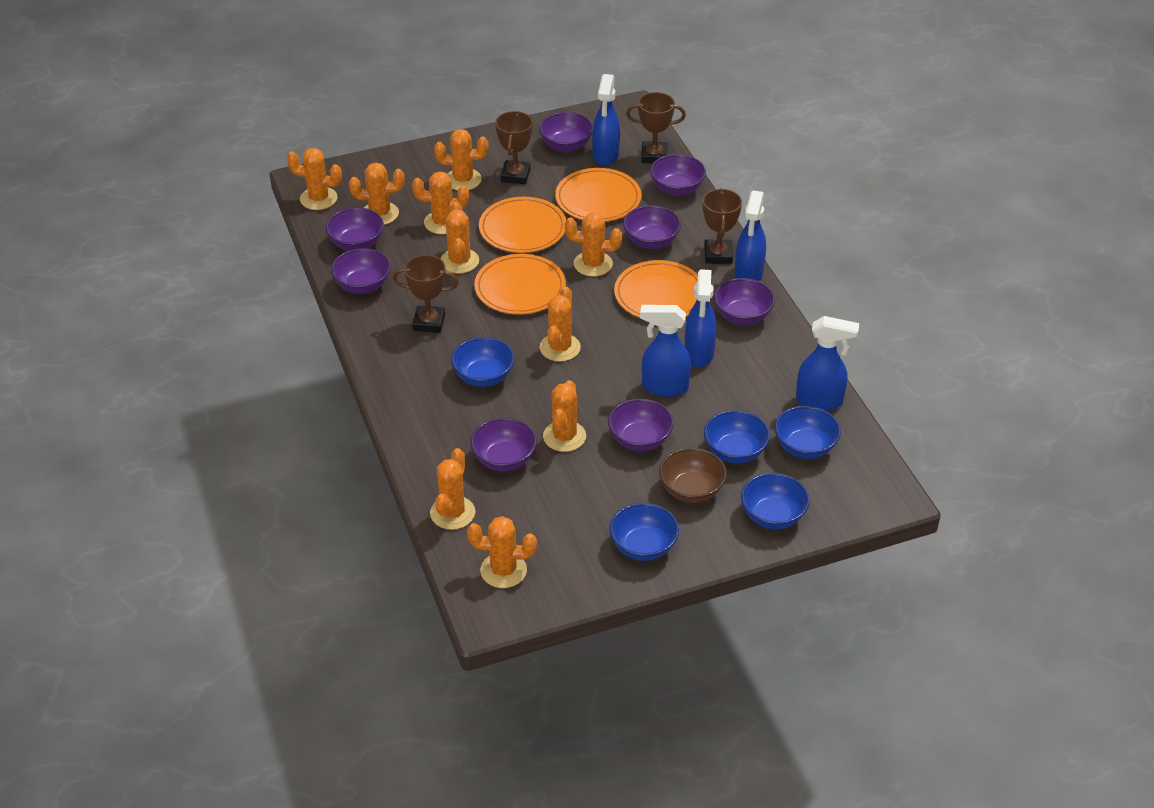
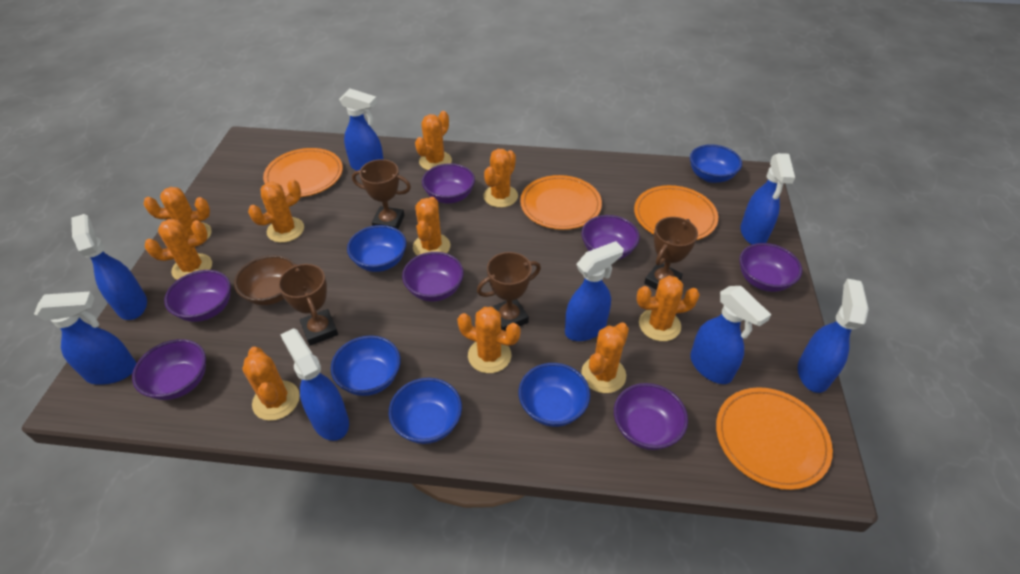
blue spray bottle: 5 -> 8
purple bowl: 8 -> 7

